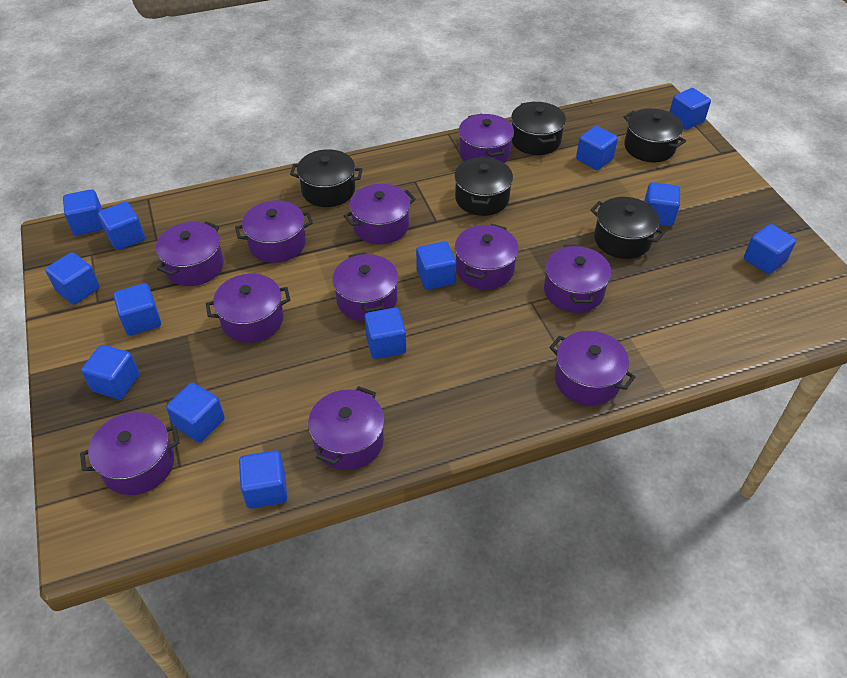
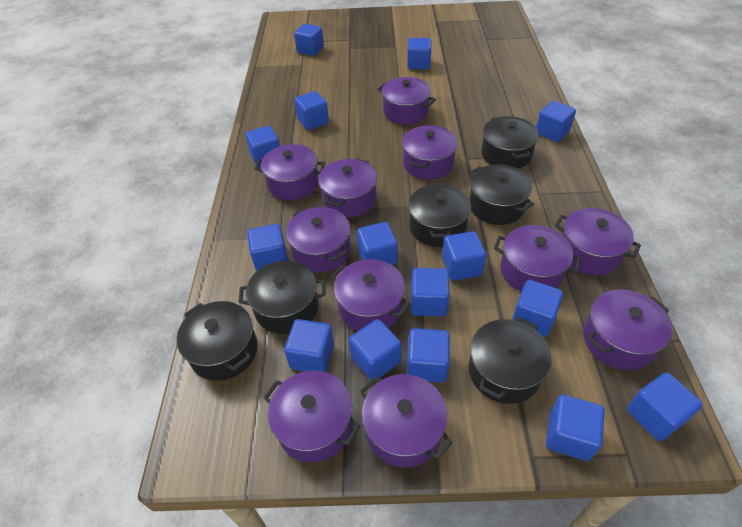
black pot: 5 -> 6
blue cube: 13 -> 15

